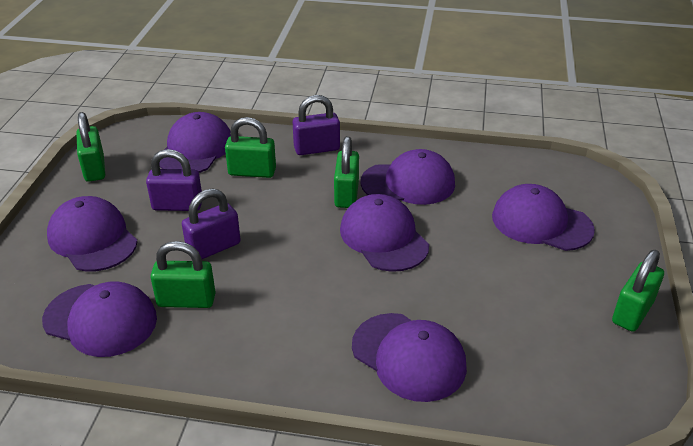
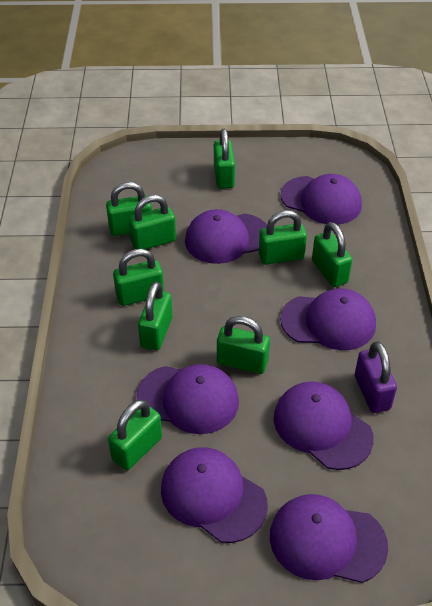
green padlock: 5 -> 9
purple padlock: 3 -> 1

